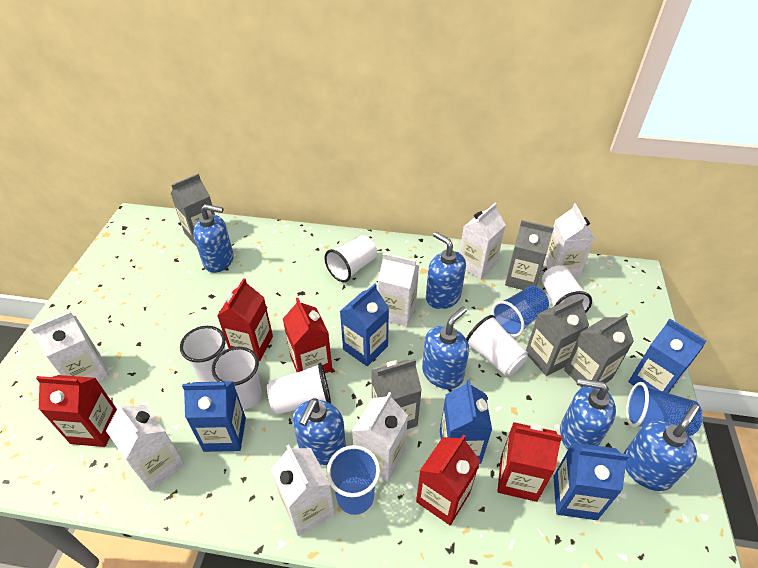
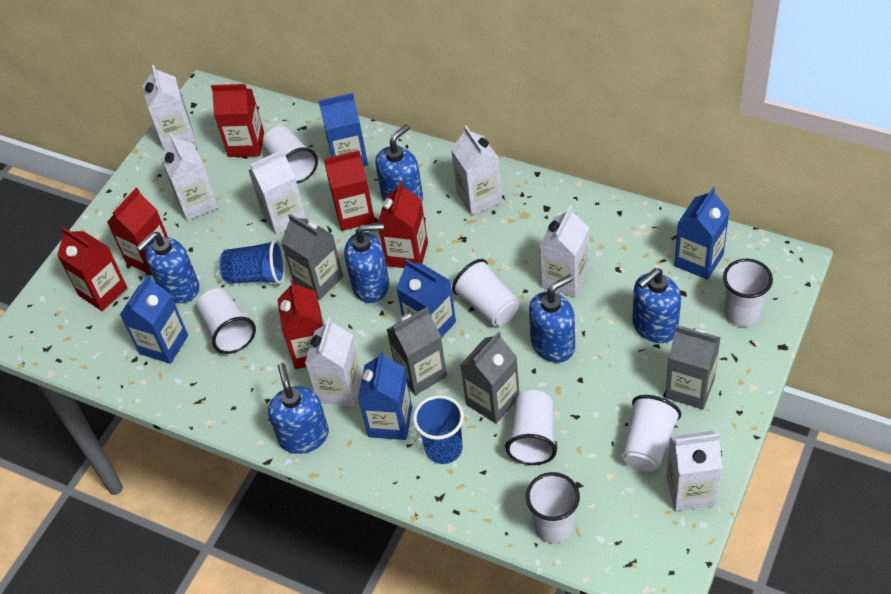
blue cup: 3 -> 2
grey carton: 5 -> 4
red carton: 5 -> 6
white cup: 6 -> 7

